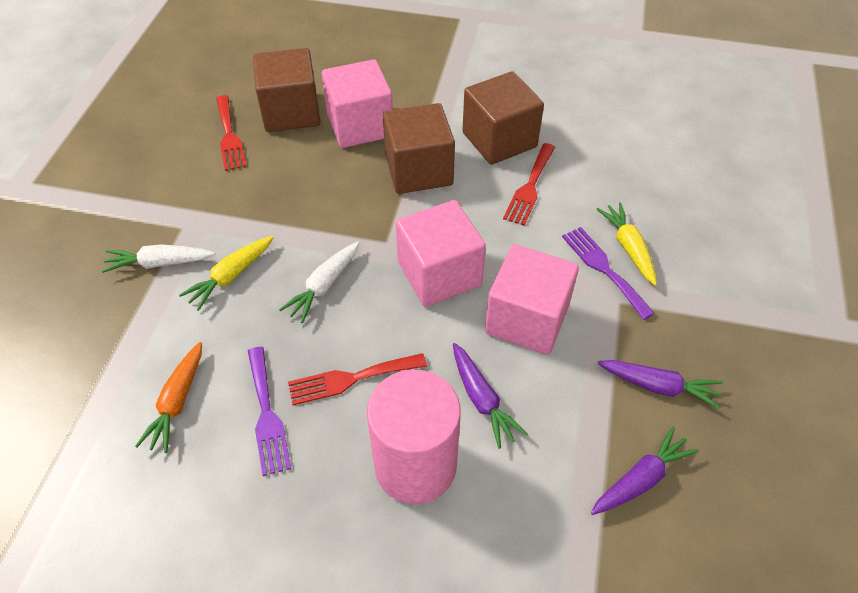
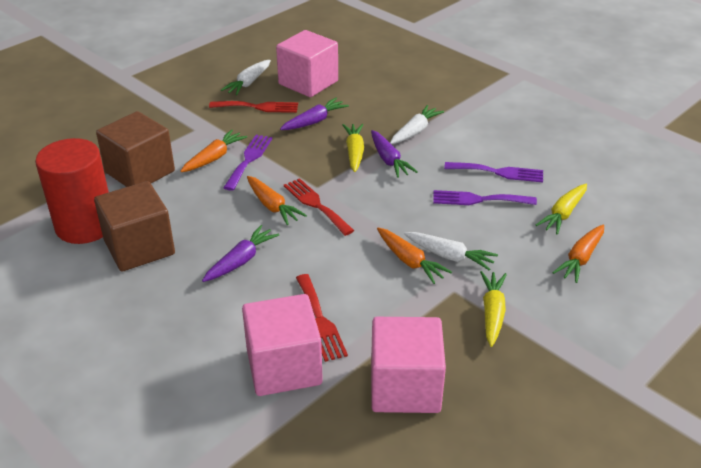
brown cube: 3 -> 2
orange carrot: 1 -> 4
pink cylinder: 1 -> 0
purple fork: 2 -> 3
red cylinder: 0 -> 1
white carrot: 2 -> 3
yellow carrot: 2 -> 3

